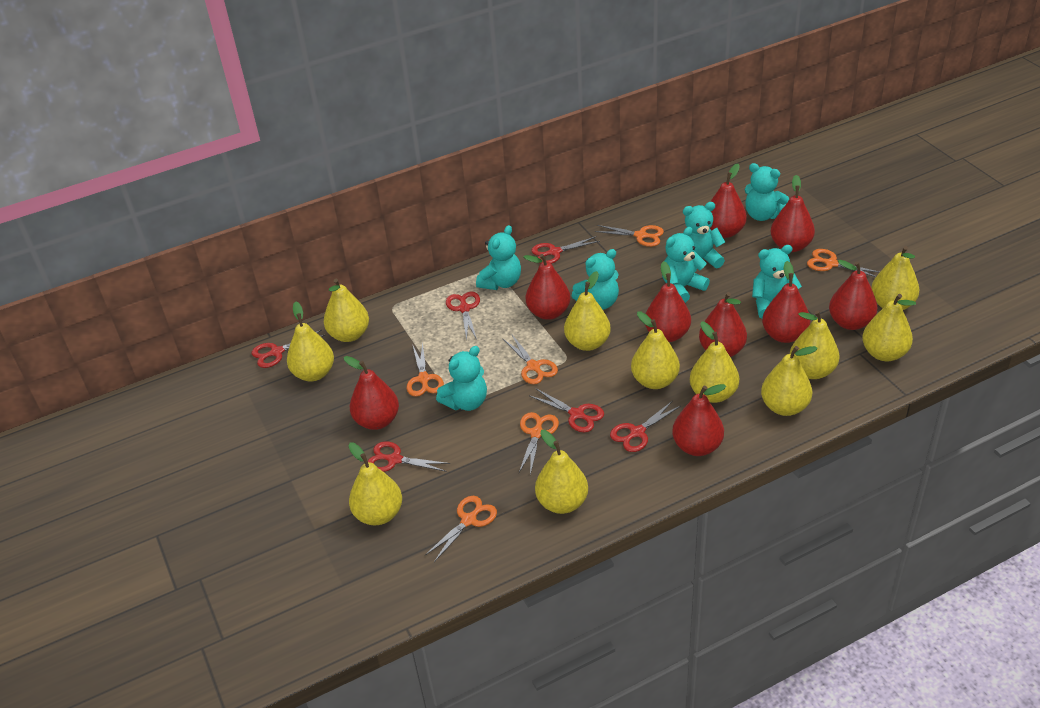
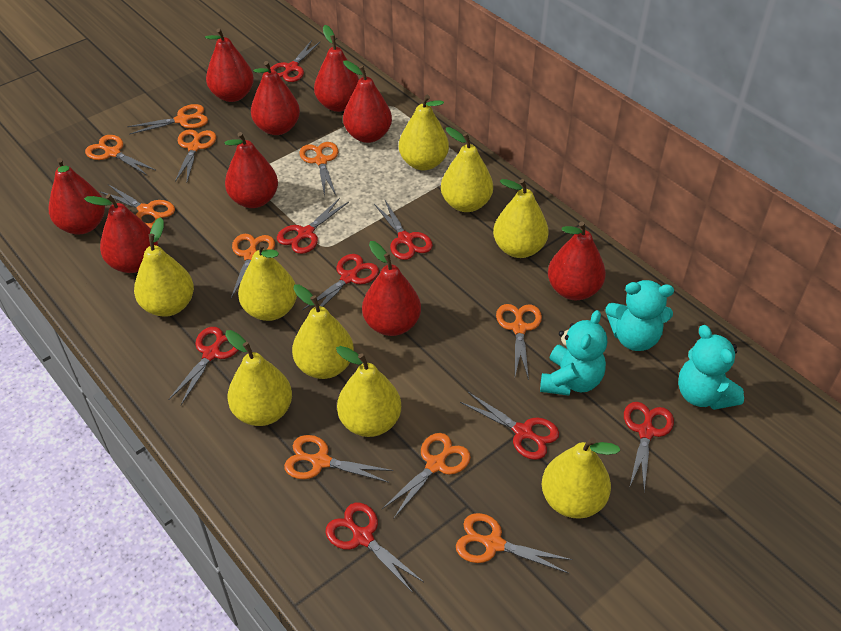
orange scissors: 6 -> 10
red scissors: 6 -> 8
turquoise teddy bear: 7 -> 3
yellow pear: 11 -> 9

